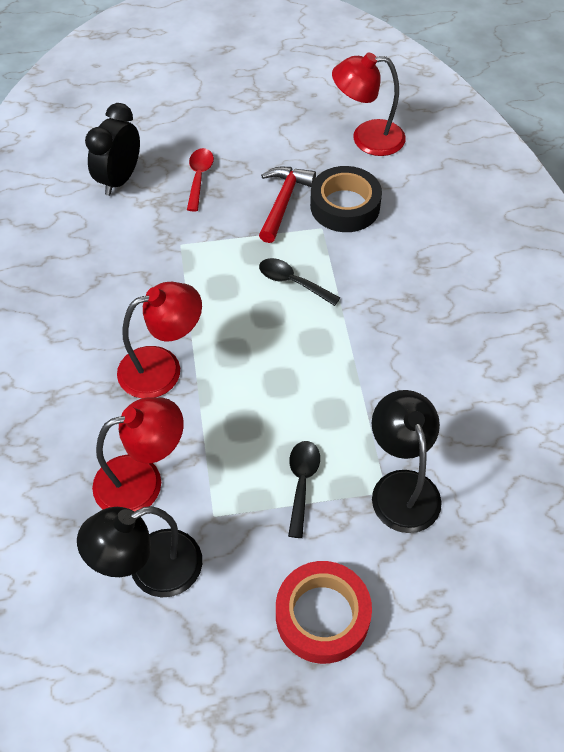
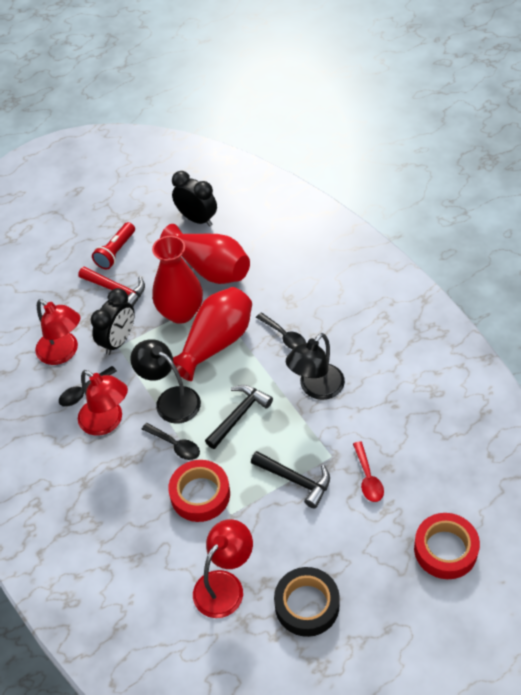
black clock: 1 -> 2
black hammer: 0 -> 2
black spoon: 2 -> 3
red flashlight: 0 -> 1
red tape: 1 -> 2
red vase: 0 -> 3

